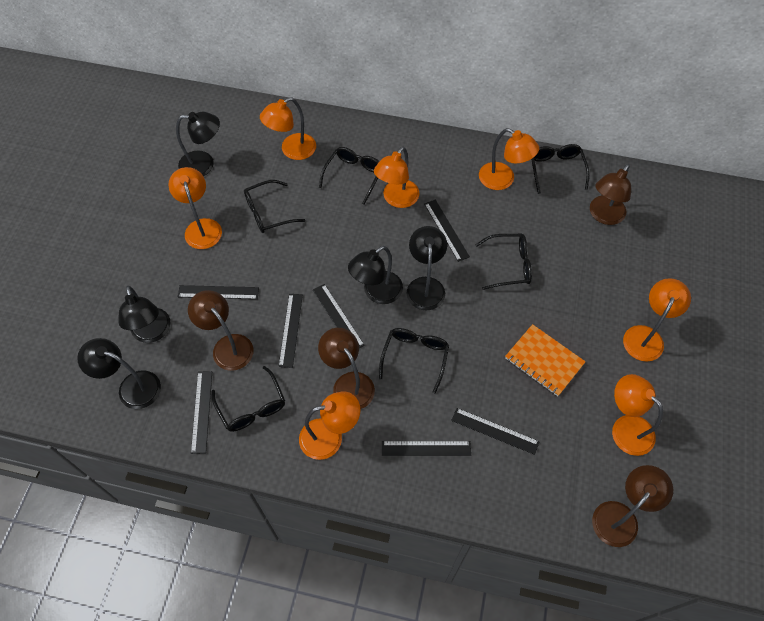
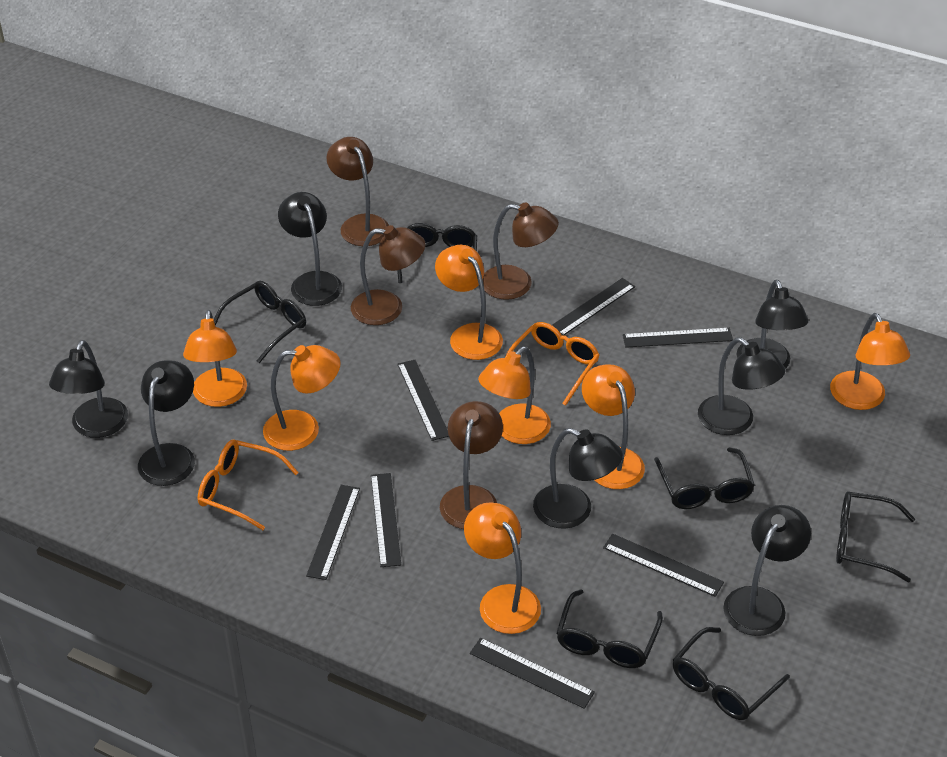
black lamp: 5 -> 7
orange glasses: 0 -> 2
orange notebook: 1 -> 0

